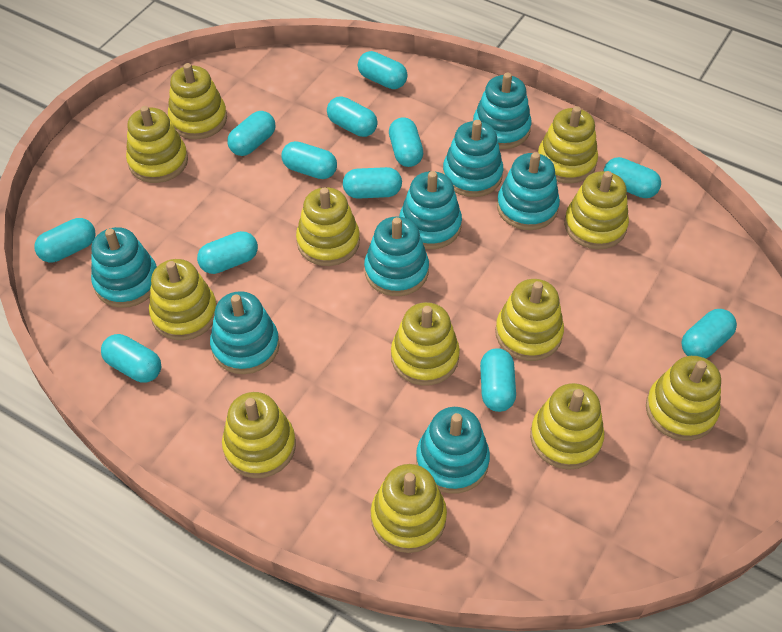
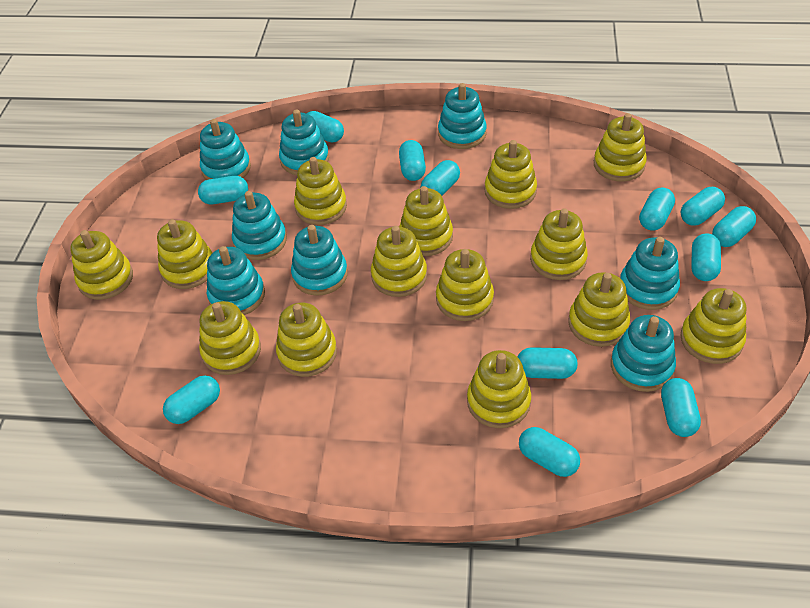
yellow stacking toy: 12 -> 14

